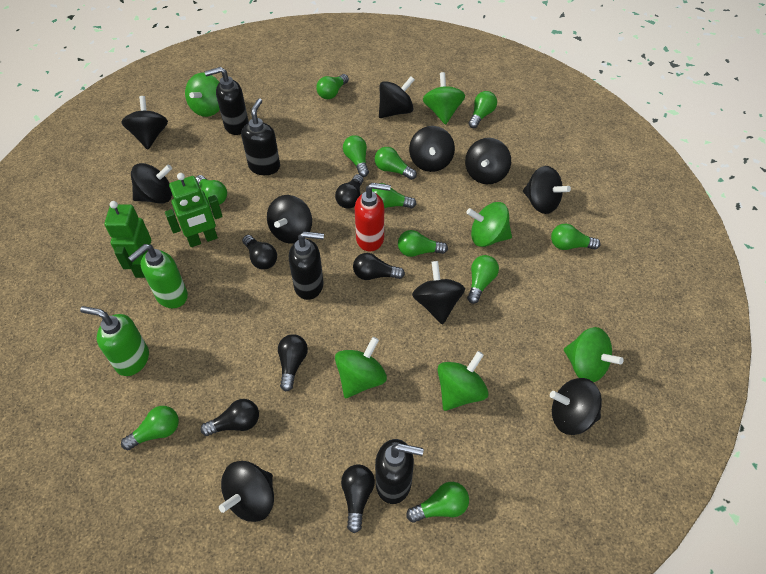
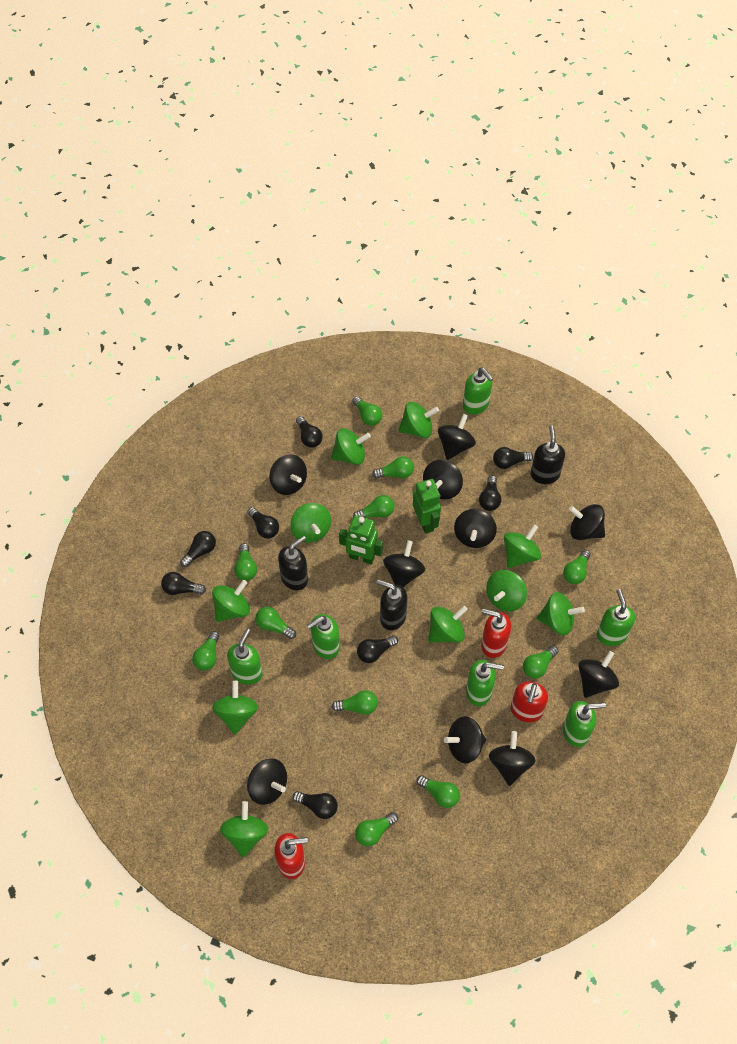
black light bulb: 6 -> 8
black soap dispenser: 4 -> 3
green soap dispenser: 2 -> 6
green spinning top: 6 -> 10
red soap dispenser: 1 -> 3

